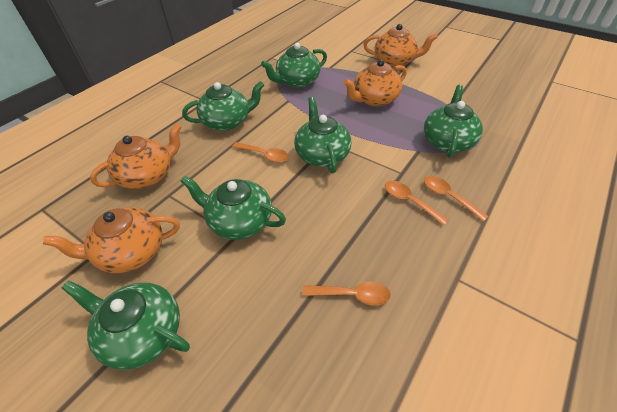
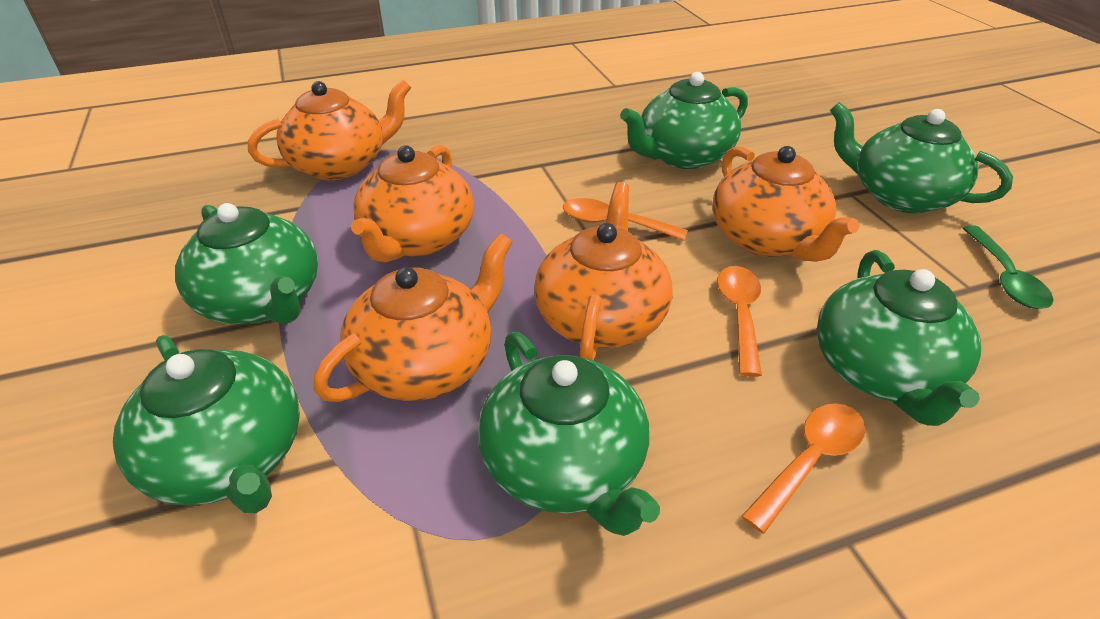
green spoon: 0 -> 1
orange spoon: 4 -> 3
orange teapot: 4 -> 5

